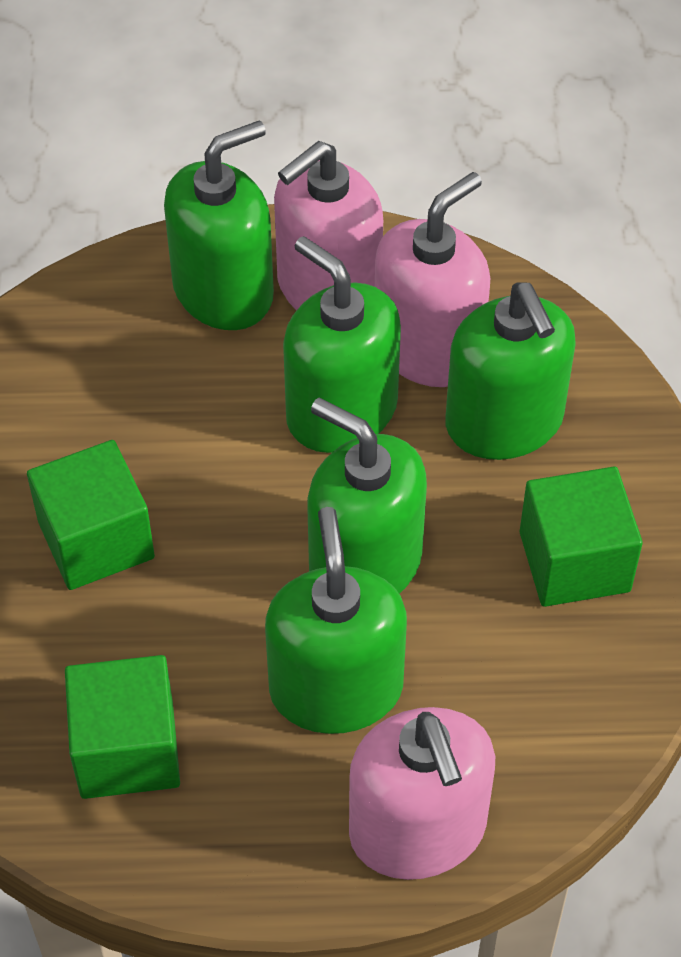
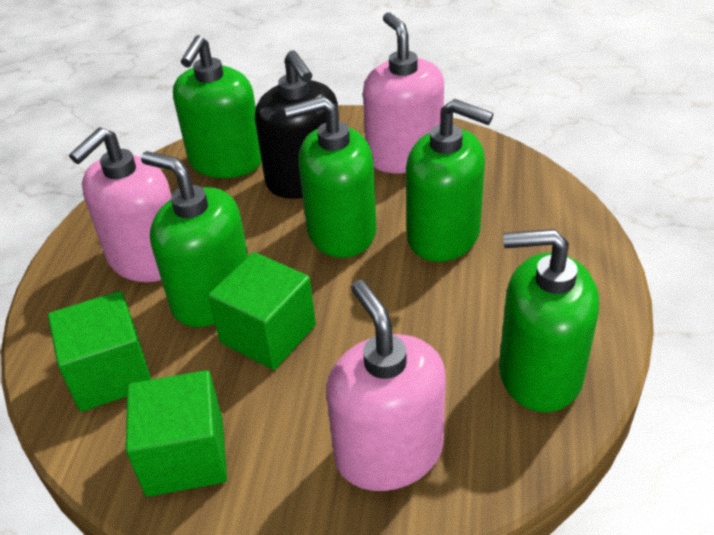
black soap dispenser: 0 -> 1

